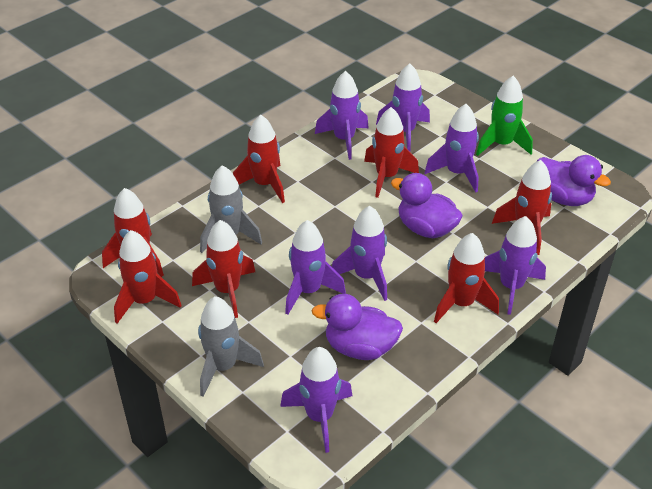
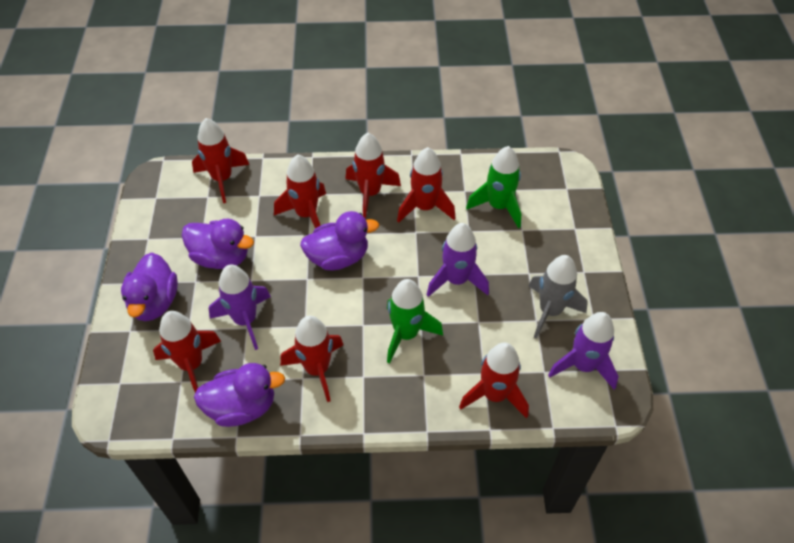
green rocket: 1 -> 2
grey rocket: 2 -> 1
purple duck: 3 -> 4
purple rocket: 7 -> 3

